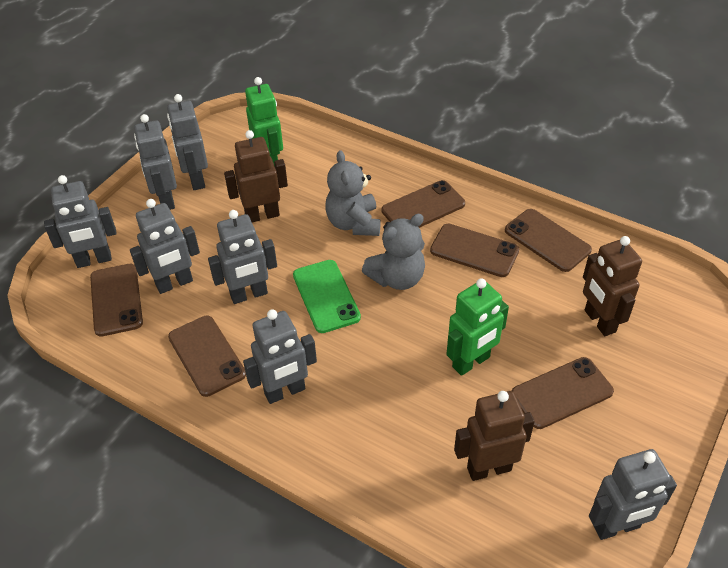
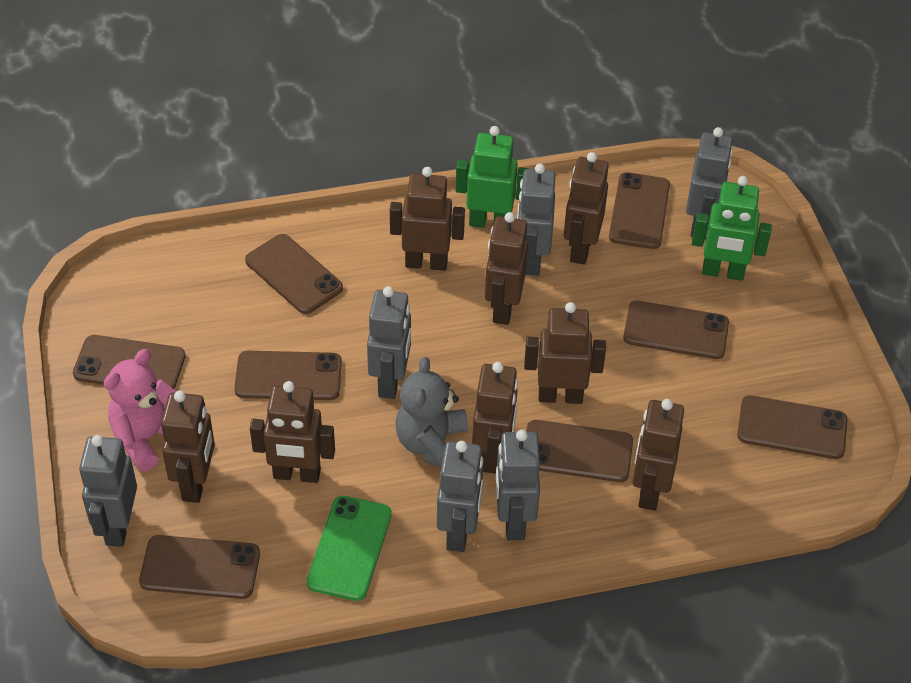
brown phone: 6 -> 8
brown robot: 3 -> 8
grey robot: 7 -> 6
grey teddy bear: 2 -> 1
pink teddy bear: 0 -> 1

